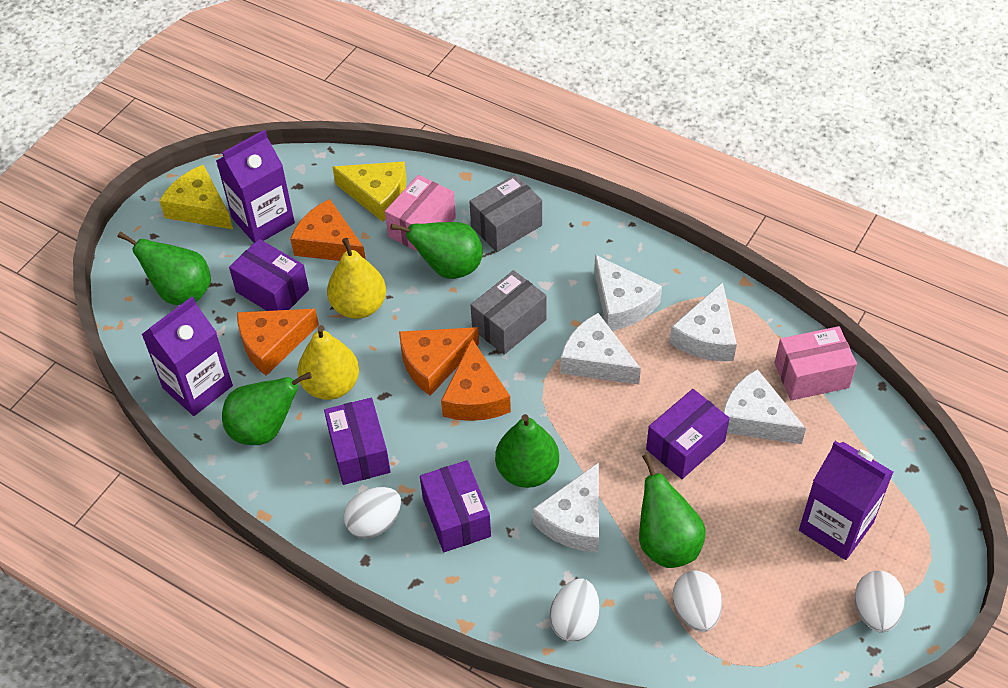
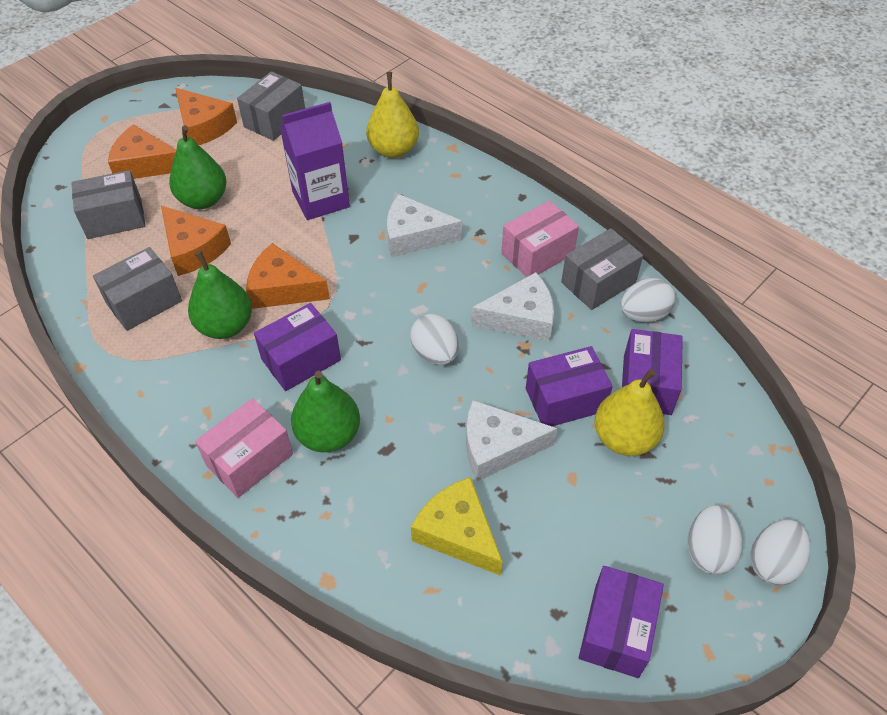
green pear: 5 -> 3
grey box: 2 -> 4
purple carton: 3 -> 1
white cheese: 5 -> 3
yellow cheese: 2 -> 1

